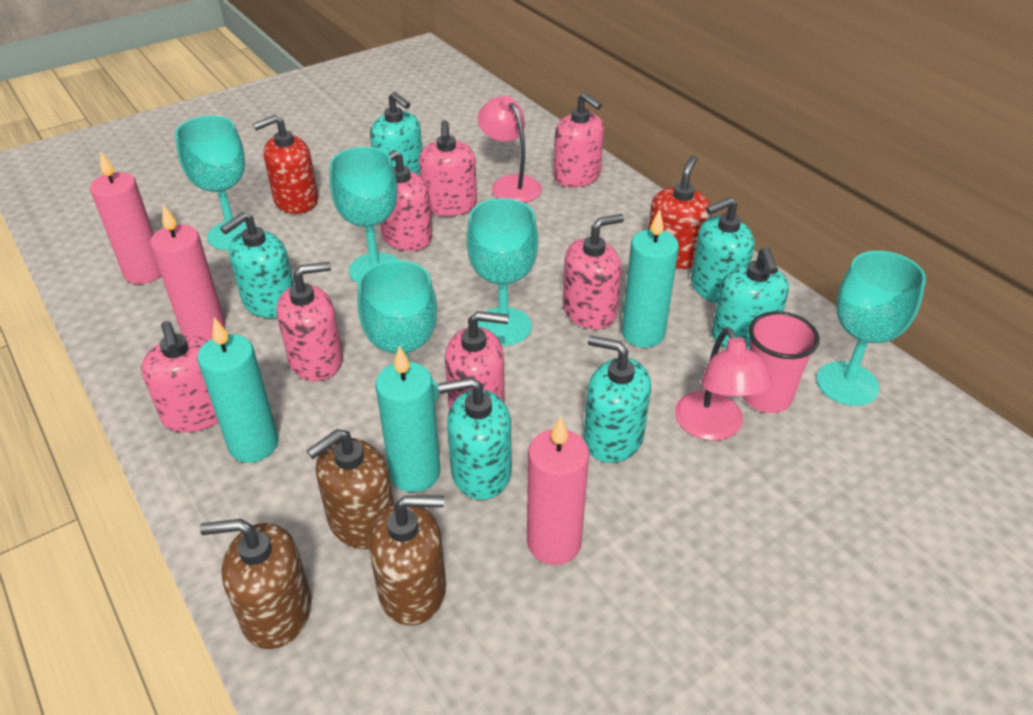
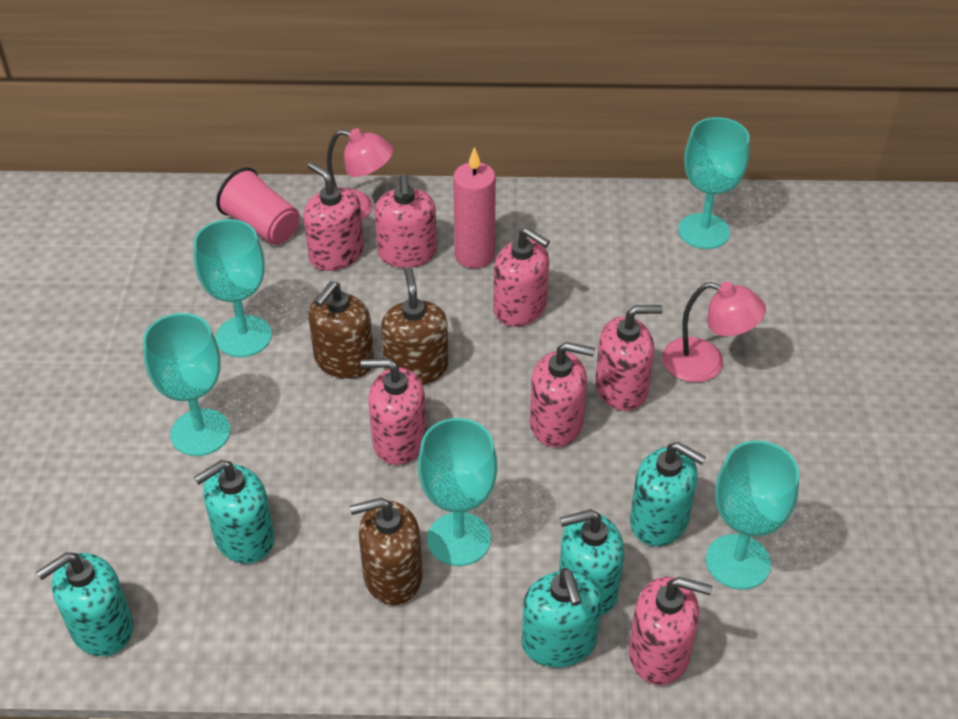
pink candle: 3 -> 1
red soap dispenser: 2 -> 0
turquoise candle: 3 -> 0
turquoise soap dispenser: 6 -> 5

